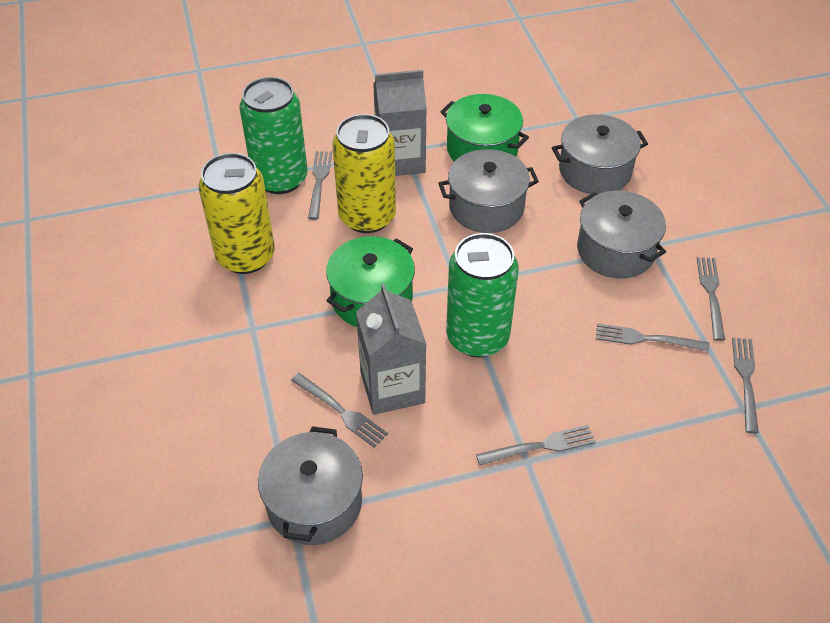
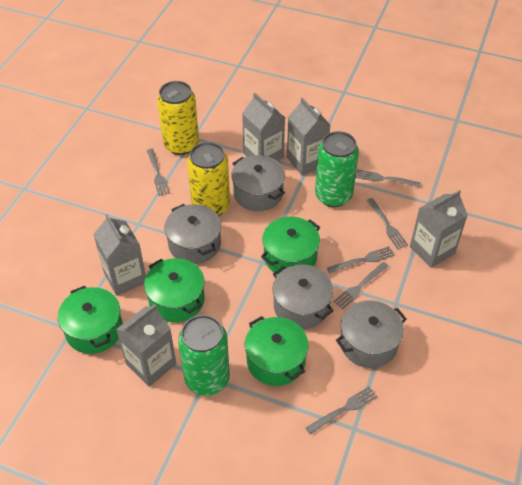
green pot: 2 -> 4
grey carton: 2 -> 5

